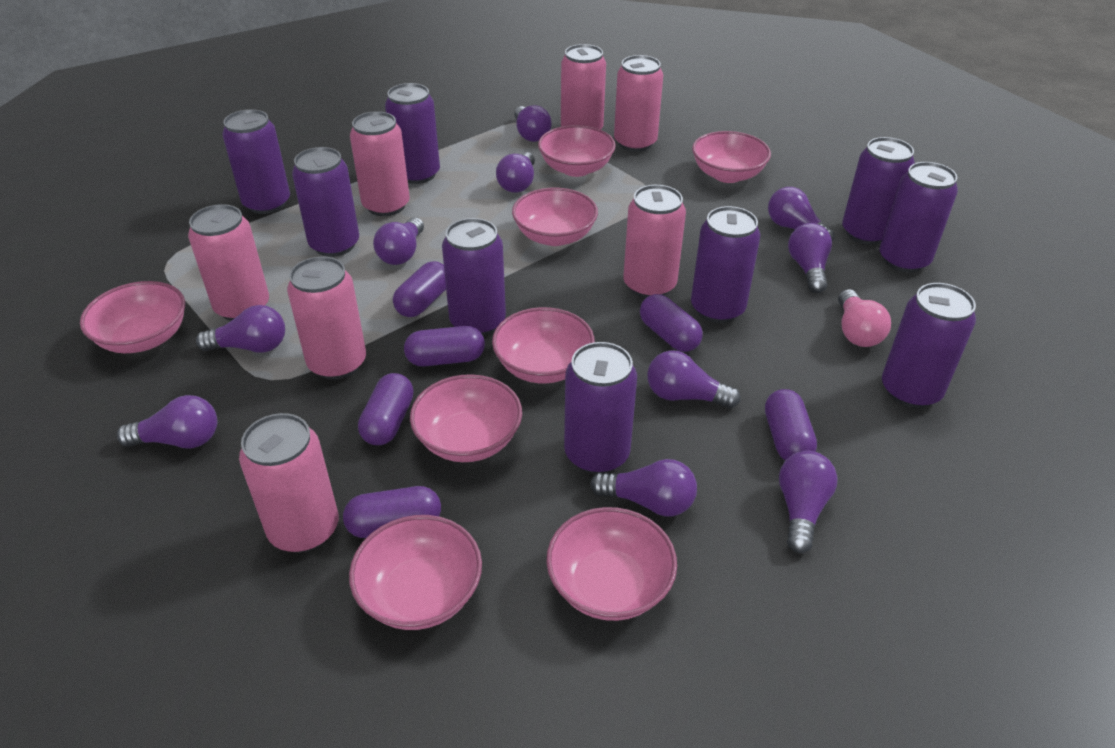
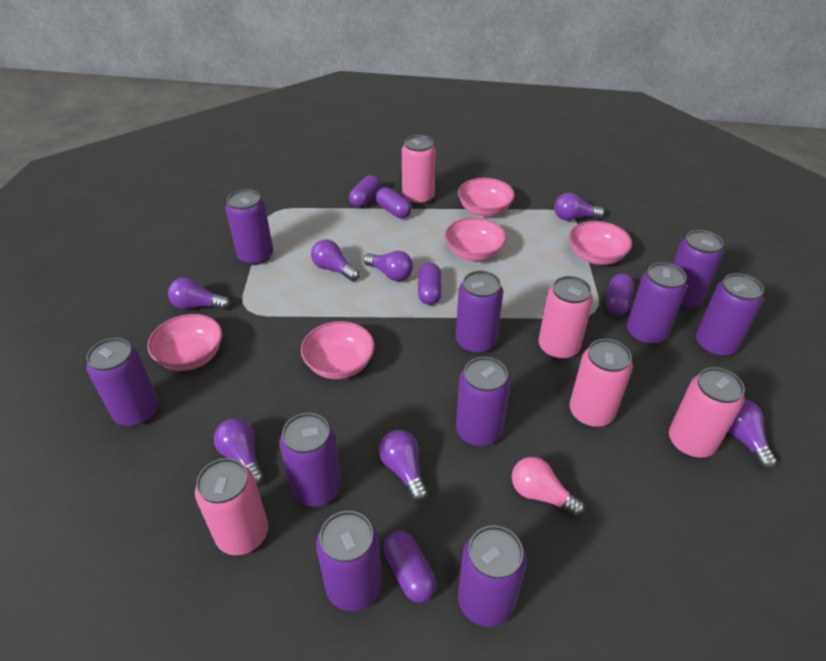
pink bowl: 8 -> 5
pink can: 7 -> 5
purple can: 9 -> 10
purple capsule: 6 -> 5
purple light bulb: 10 -> 7

